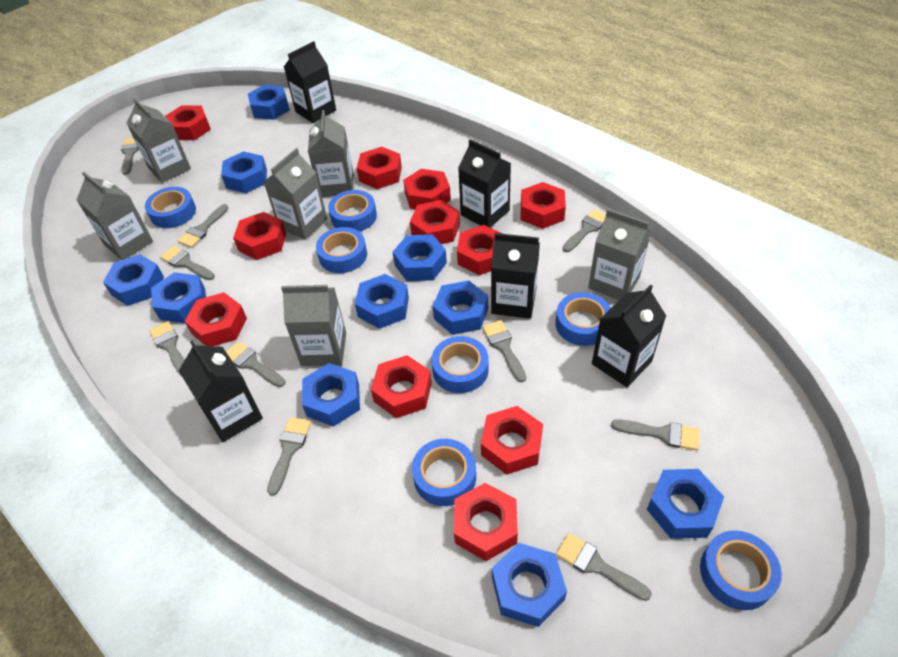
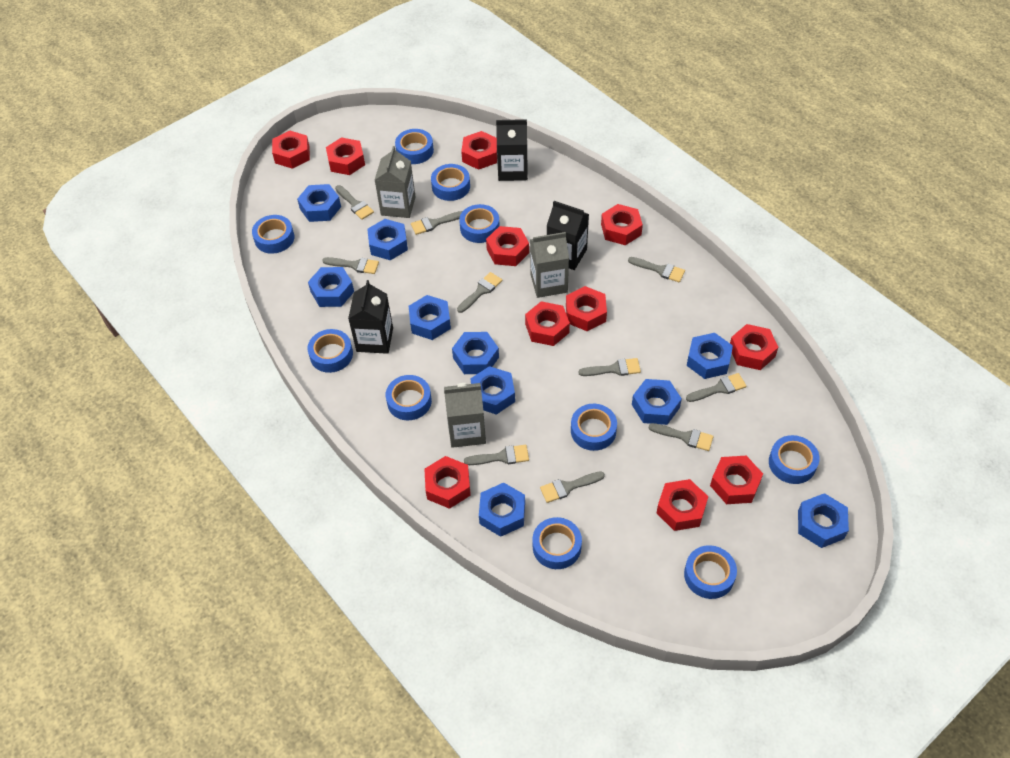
black carton: 5 -> 3
blue tape: 7 -> 10
grey carton: 6 -> 3

